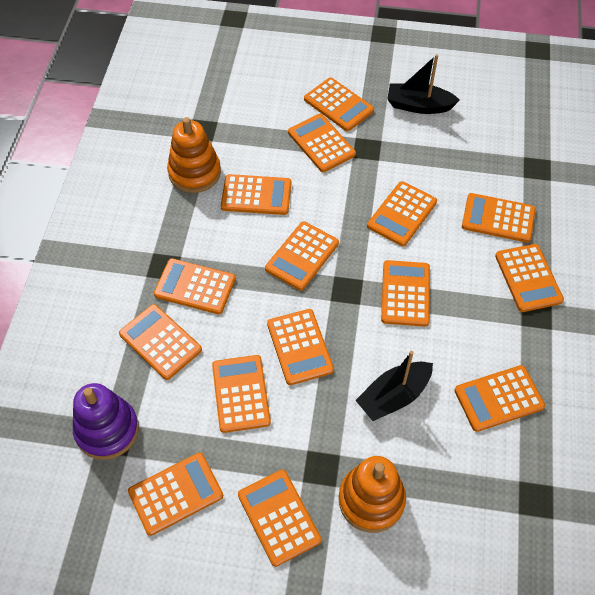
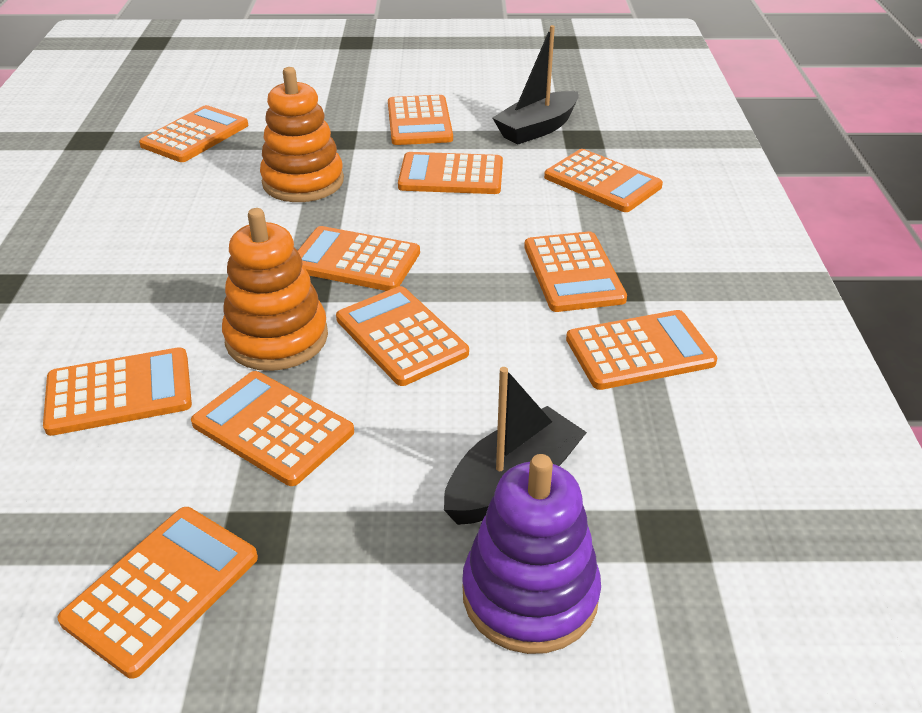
orange calculator: 15 -> 11

